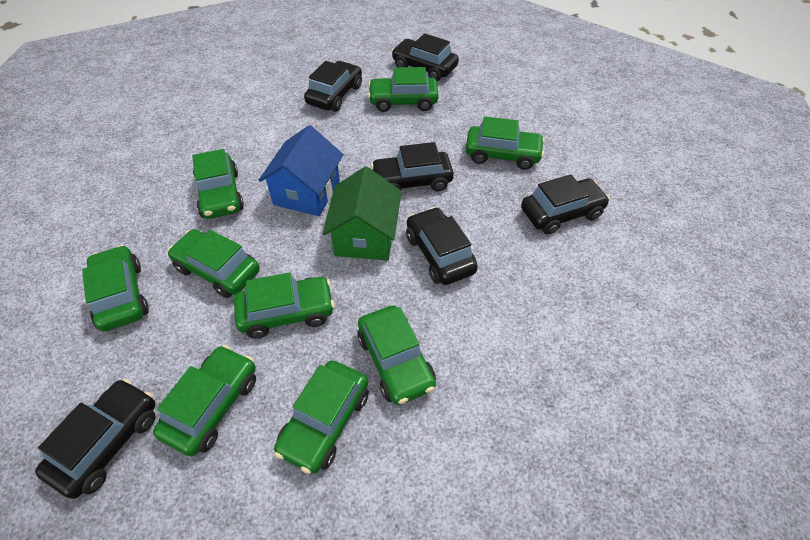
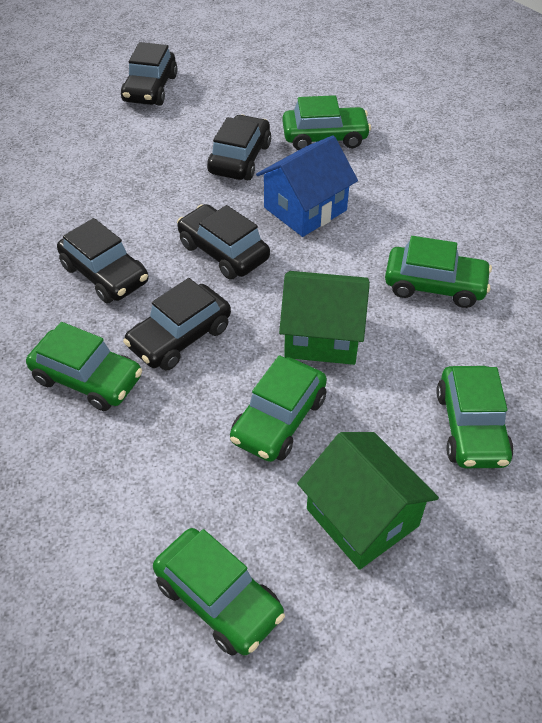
black car: 6 -> 5
green car: 9 -> 6
green house: 1 -> 2

